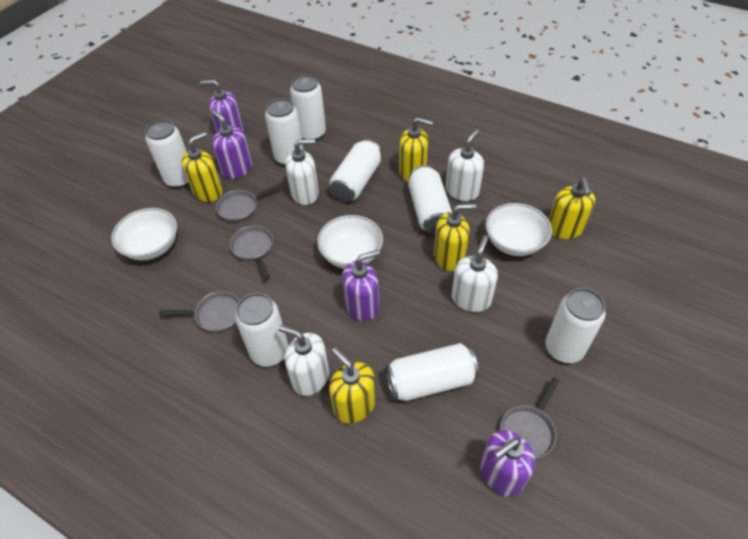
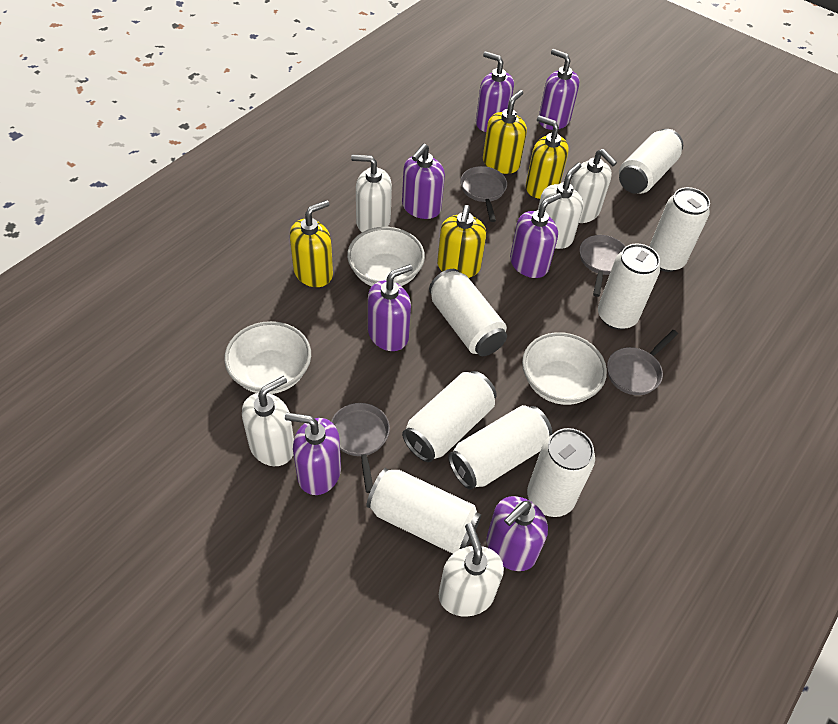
purple soap dispenser: 4 -> 7
white soap dispenser: 4 -> 5
yellow soap dispenser: 5 -> 4

